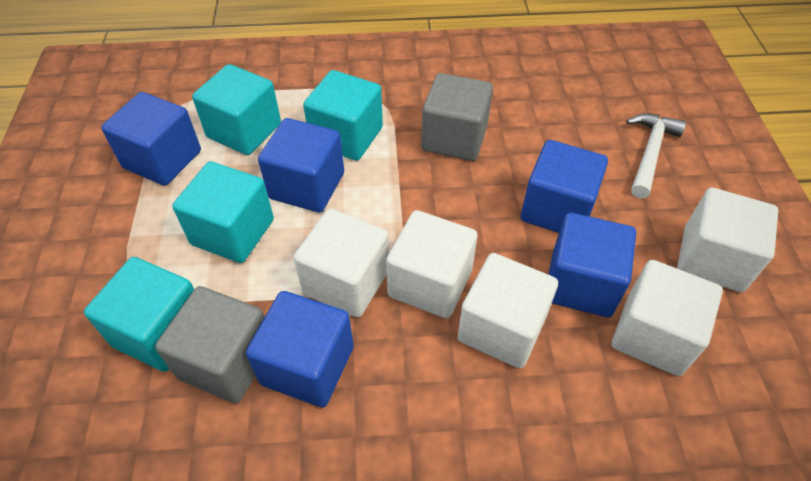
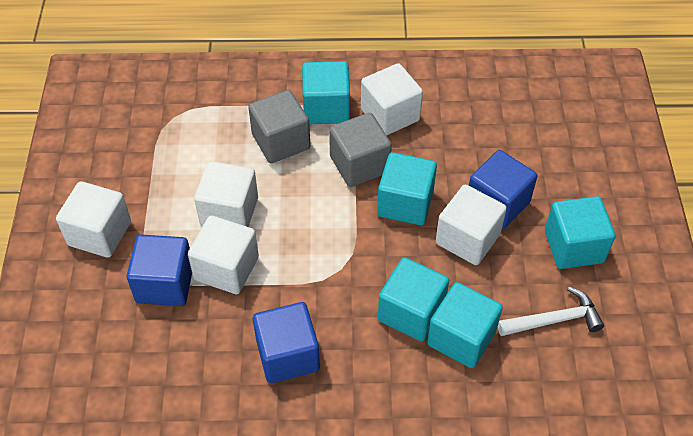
blue cube: 5 -> 3
turquoise cube: 4 -> 5

